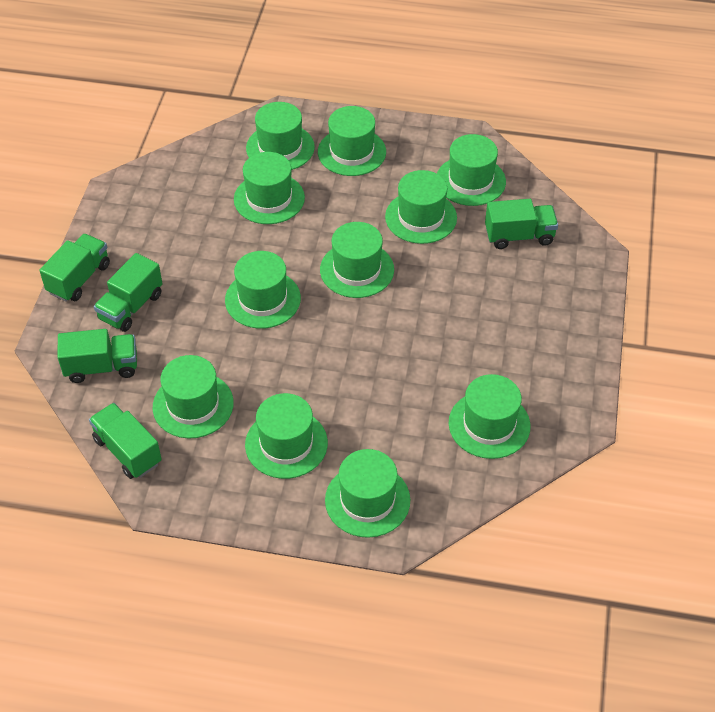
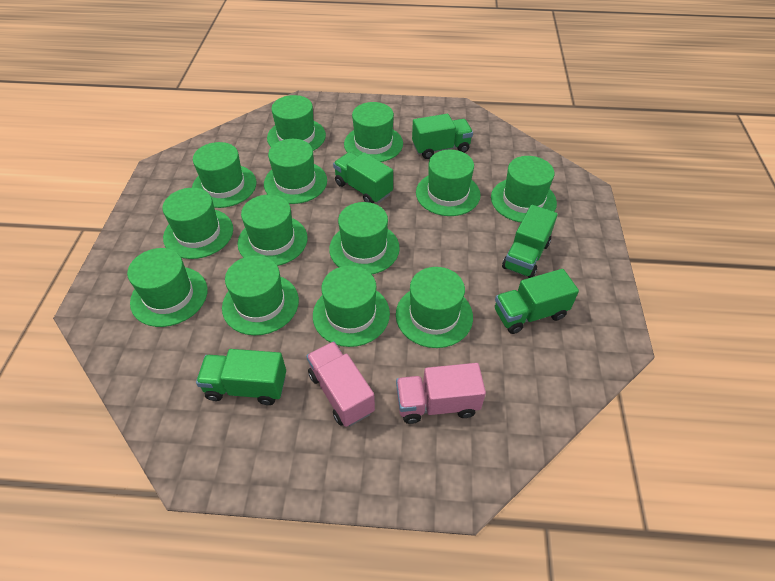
green hat: 11 -> 13
pink truck: 0 -> 2

